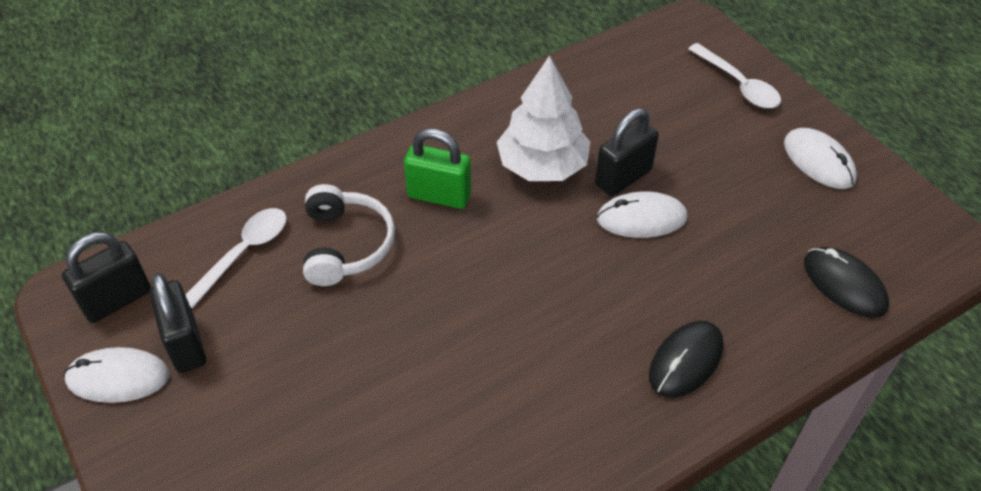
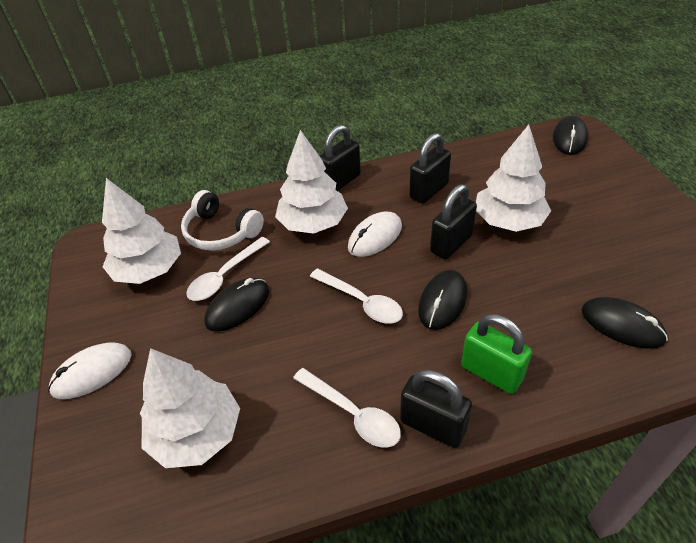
black mouse: 2 -> 4
black padlock: 3 -> 4
white mouse: 3 -> 2
white spoon: 2 -> 3
white tree: 1 -> 4

